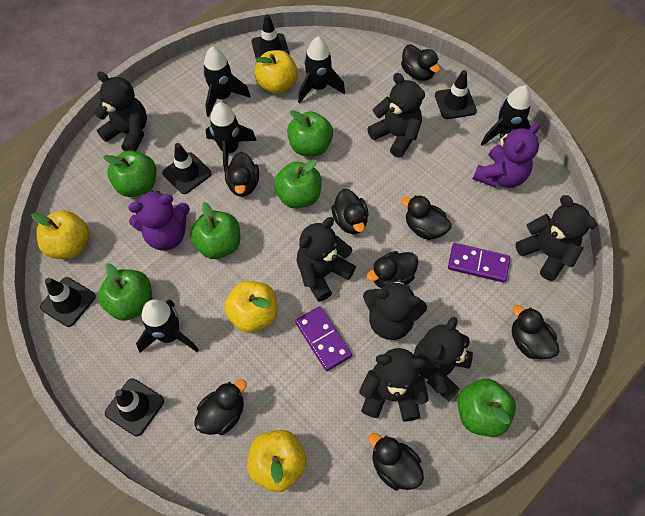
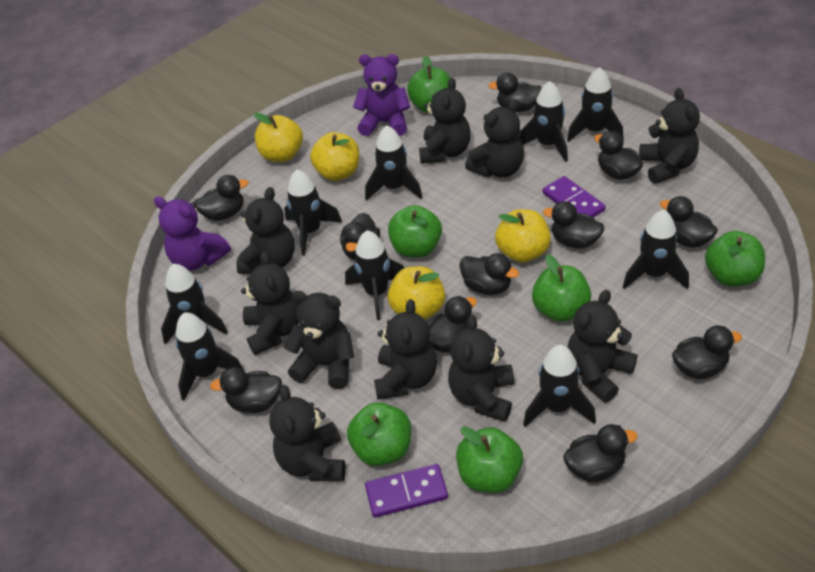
black duck: 8 -> 11
black rocket: 5 -> 9
black teddy bear: 7 -> 10
black traffic cone: 5 -> 0

